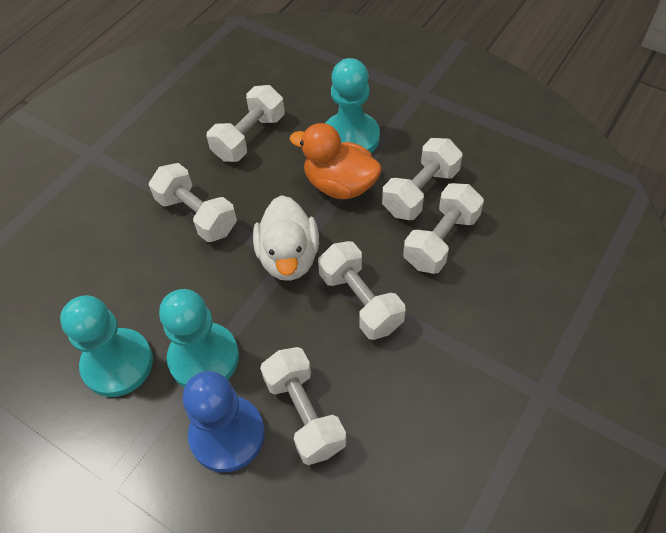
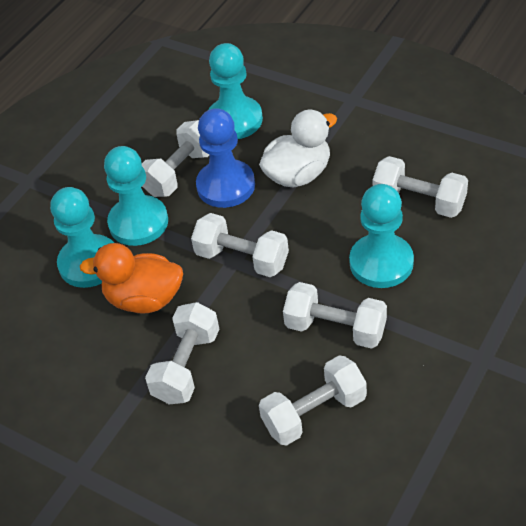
turquoise pawn: 3 -> 4

